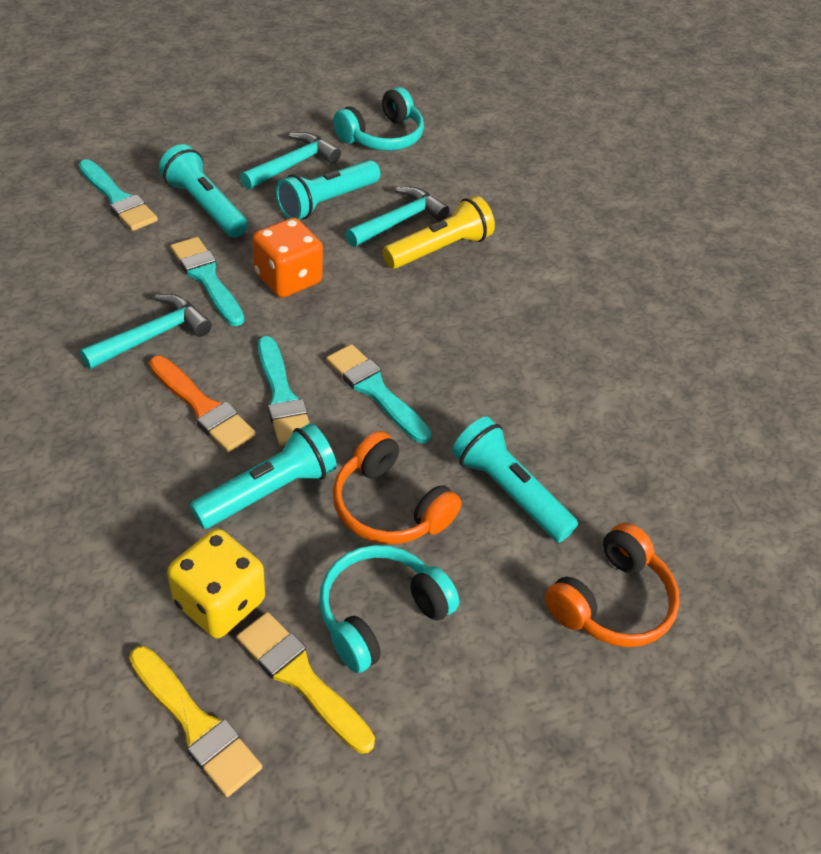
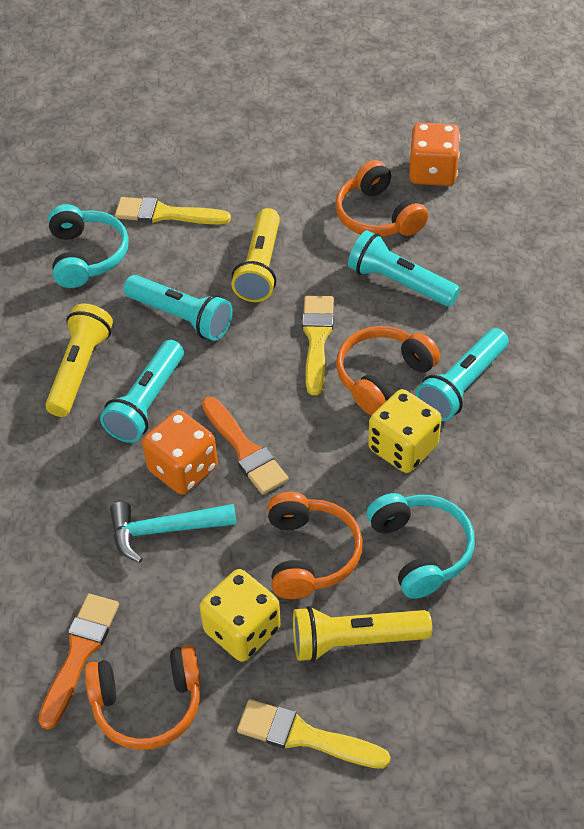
orange brush: 1 -> 2
orange dice: 1 -> 2
orange headphones: 2 -> 4
turquoise brush: 4 -> 0
turquoise hammer: 3 -> 1
yellow brush: 2 -> 3
yellow dice: 1 -> 2
yellow flashlight: 1 -> 3

